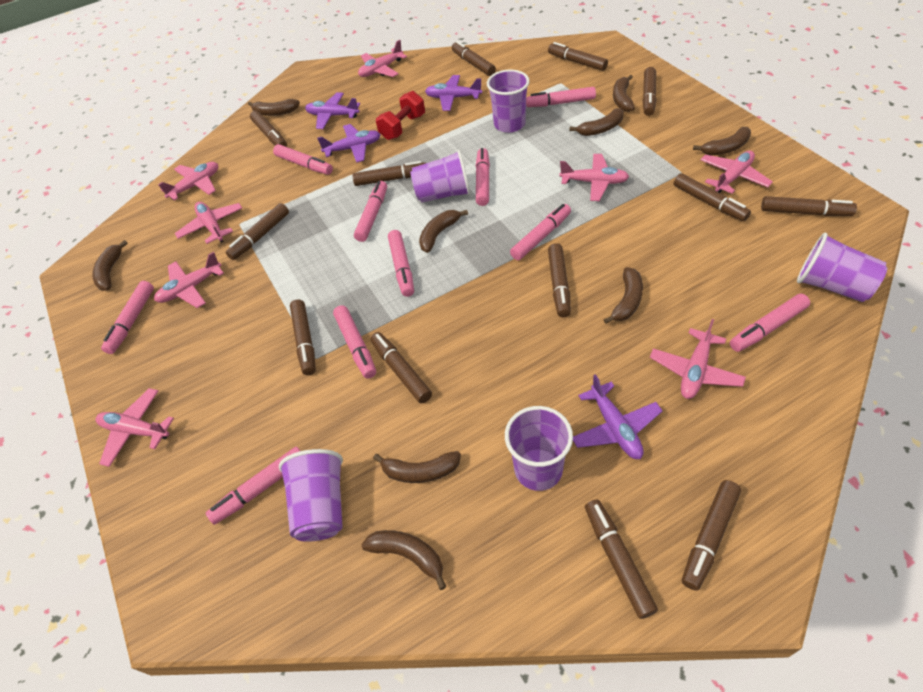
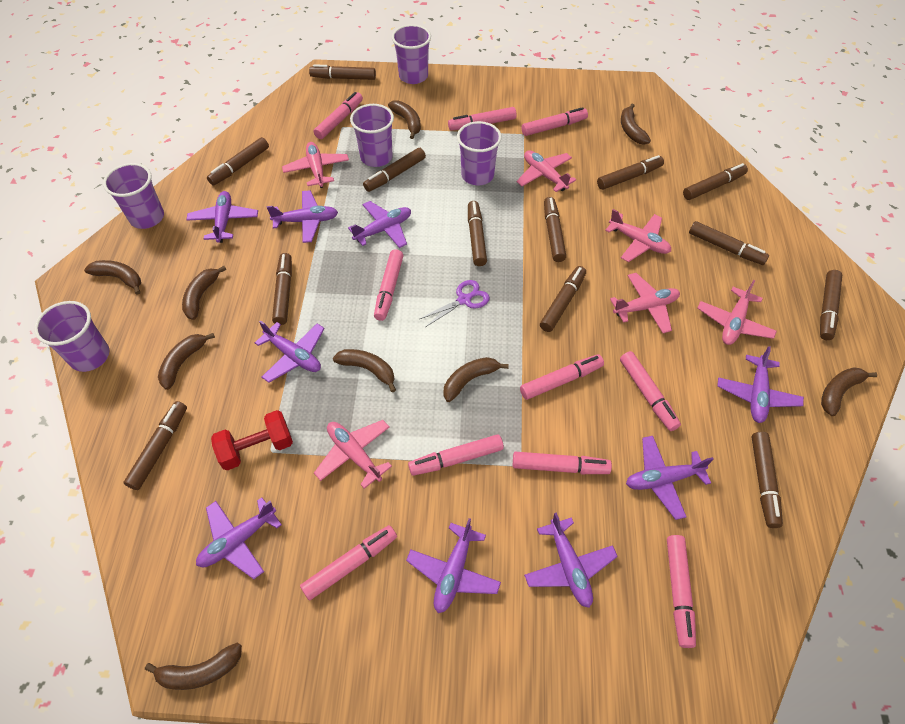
pink plane: 8 -> 6
purple plane: 4 -> 9
purple scissors: 0 -> 1

